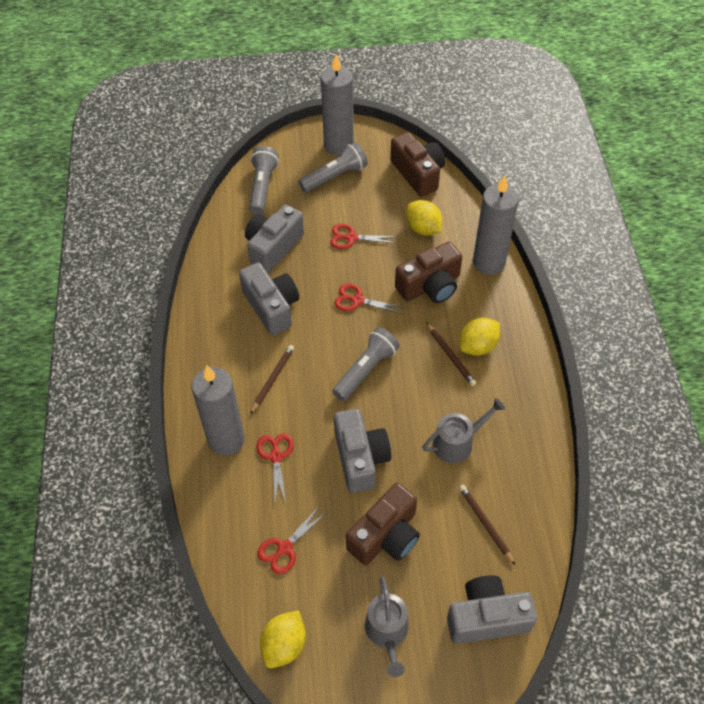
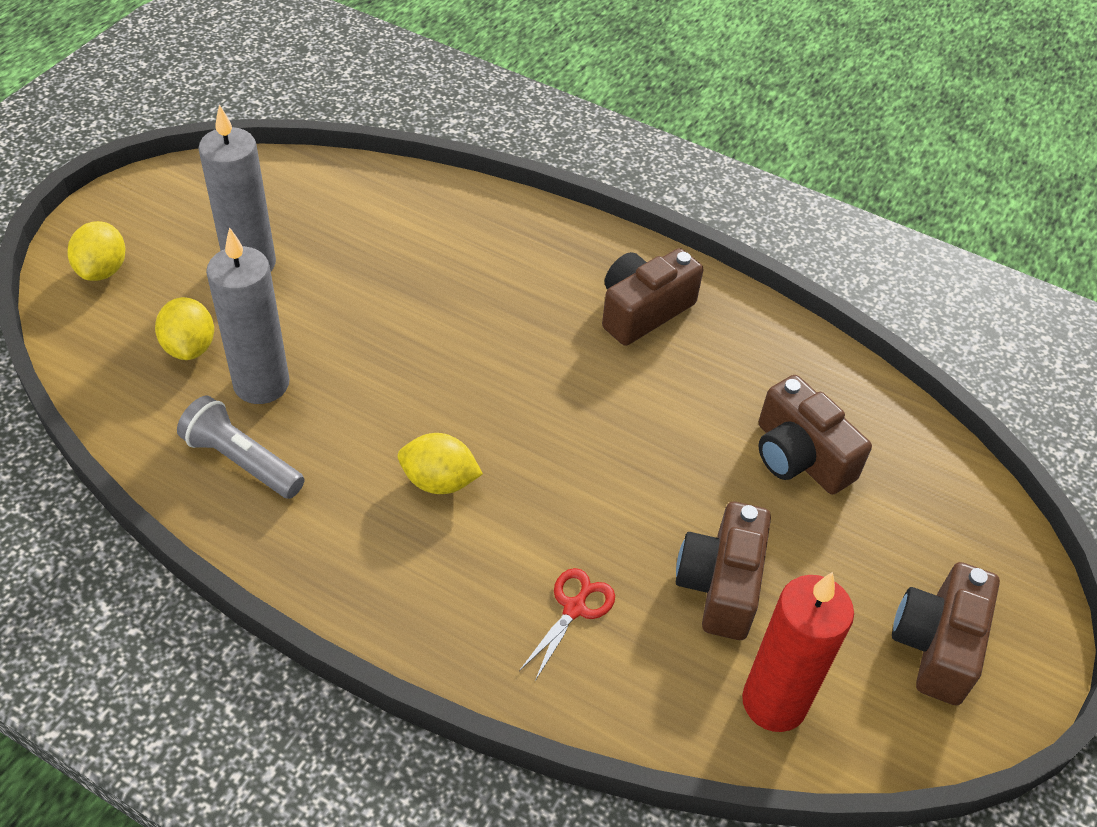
brown camera: 3 -> 4
brown pencil: 3 -> 0
grey camera: 4 -> 0
grey candle: 3 -> 2
grey flashlight: 3 -> 1
grey watering can: 2 -> 0
red candle: 0 -> 1
red scissors: 4 -> 1

